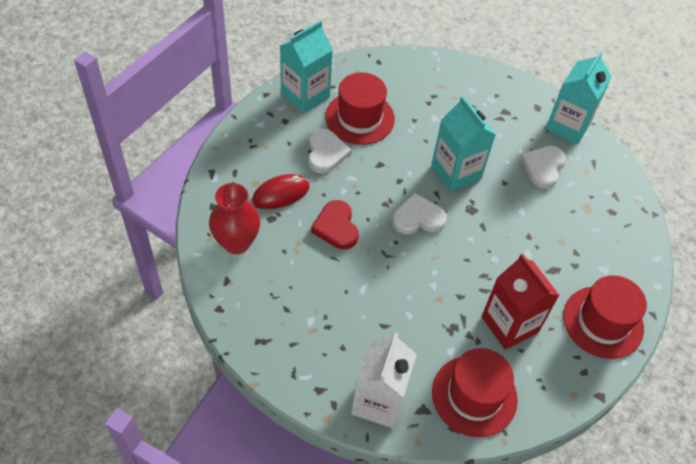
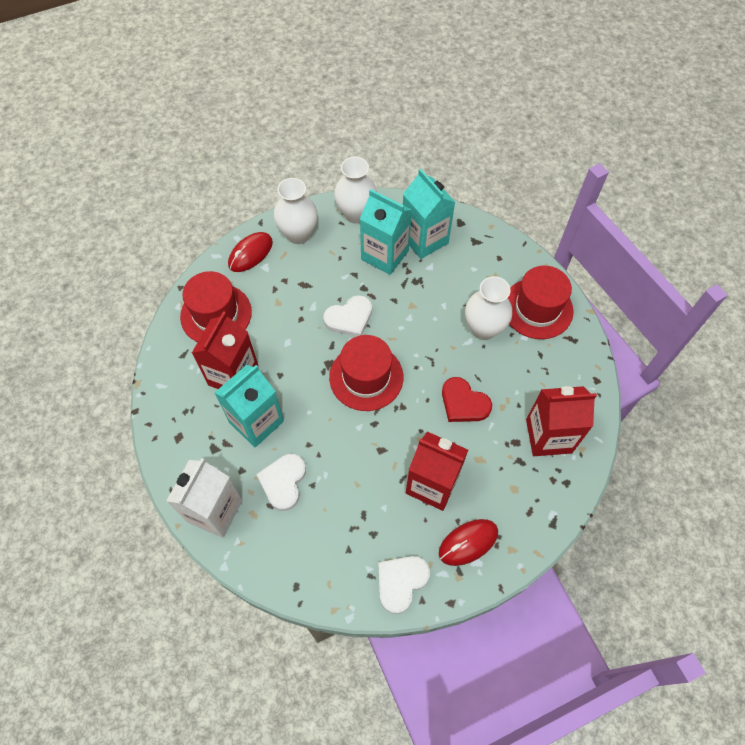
red carton: 1 -> 3
red mouse: 1 -> 2
red vase: 1 -> 0
white vase: 0 -> 3

